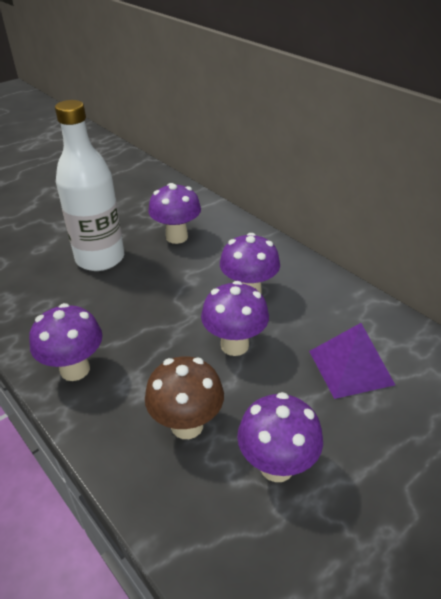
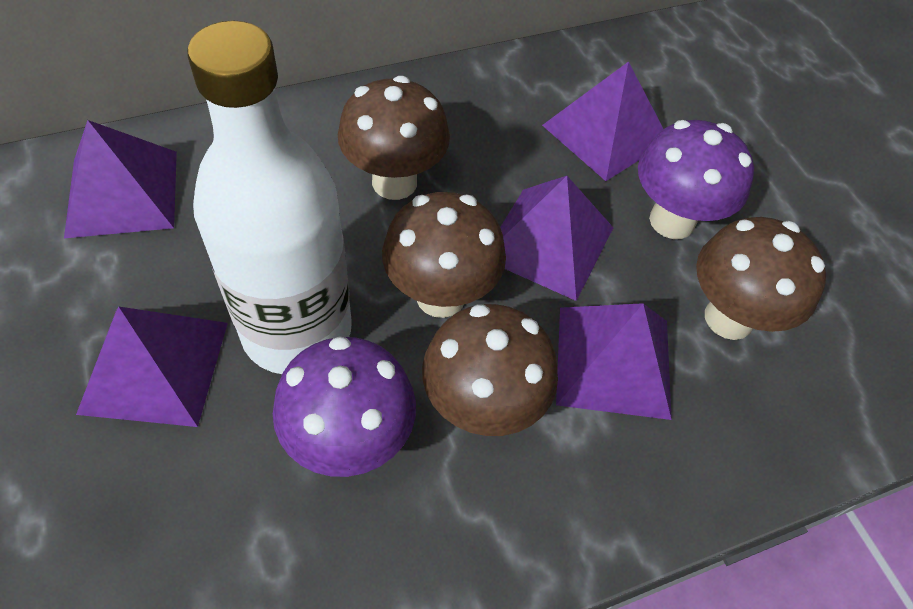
brown mushroom: 1 -> 4
purple mushroom: 5 -> 2
purple pyramid: 1 -> 5

